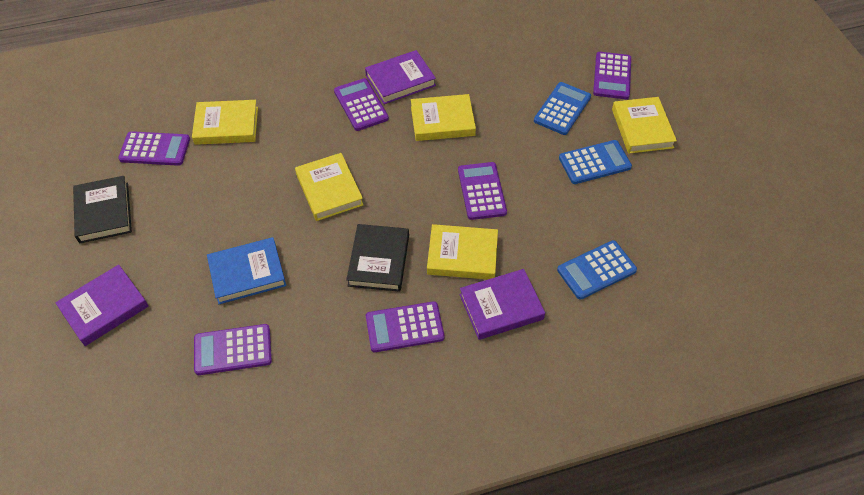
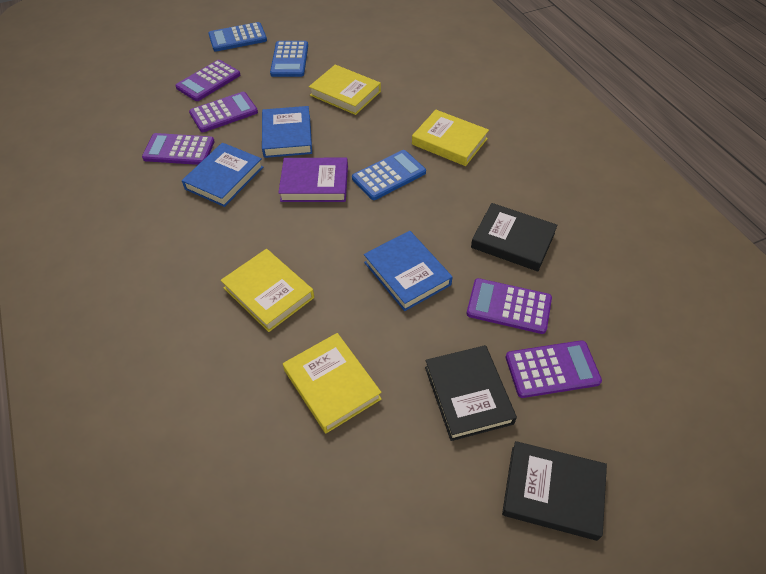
black book: 2 -> 3
blue book: 1 -> 3
purple book: 3 -> 1
purple calculator: 6 -> 5
yellow book: 5 -> 4

